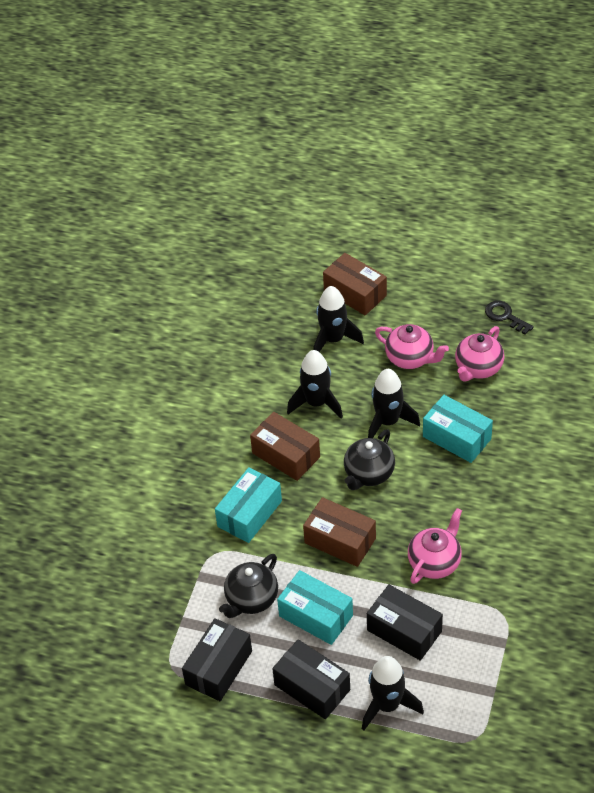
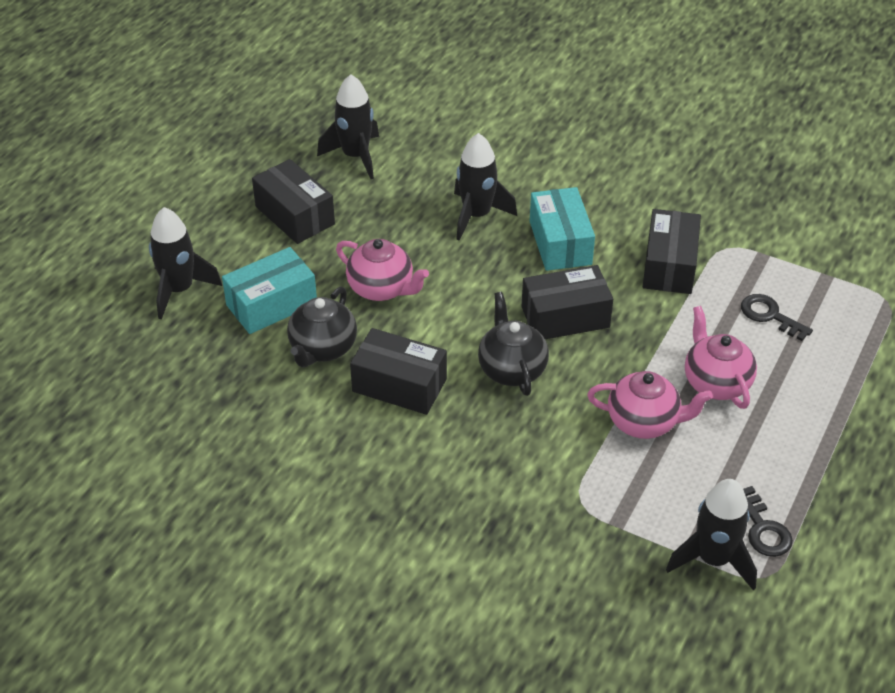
black box: 3 -> 4
black key: 1 -> 2
brown box: 3 -> 0
turquoise box: 3 -> 2

